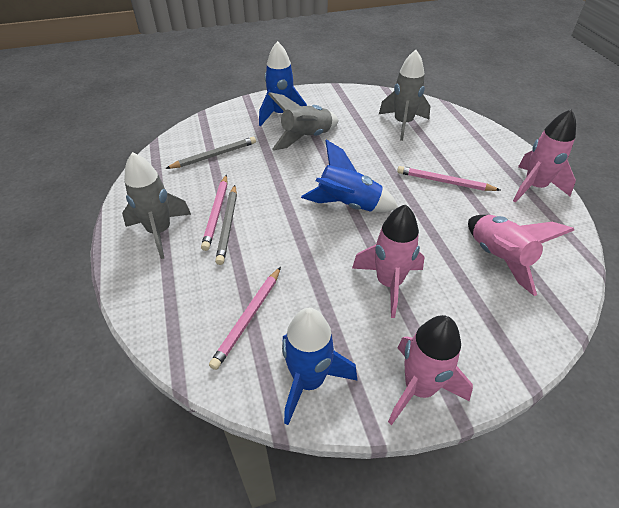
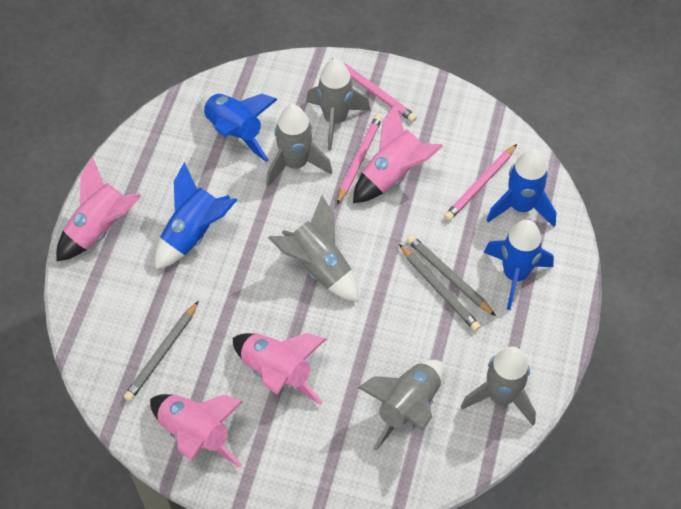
blue rocket: 3 -> 4
grey pencil: 2 -> 3
grey rocket: 3 -> 5

